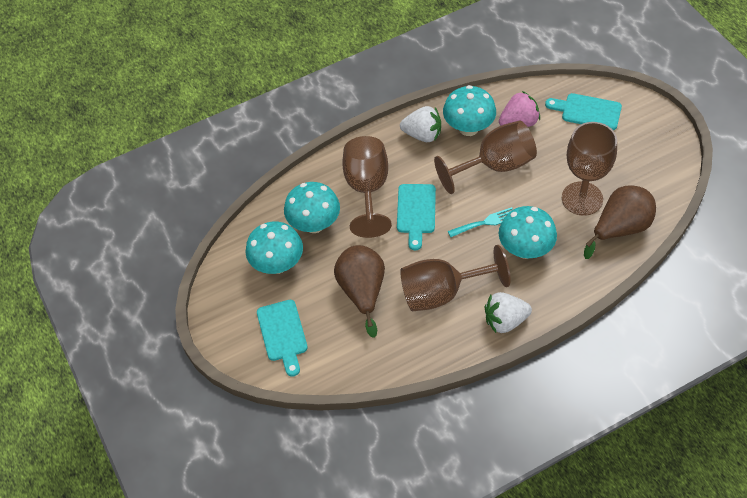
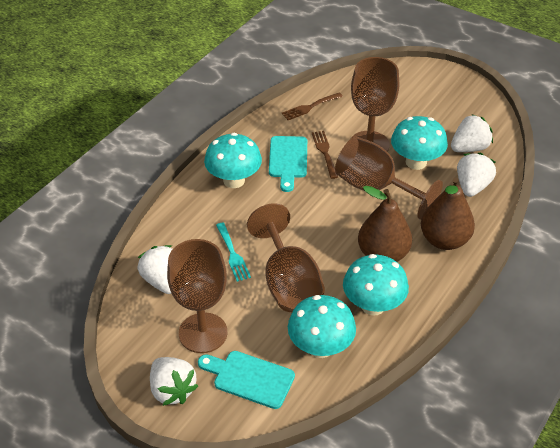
brown fork: 0 -> 2
pink strawberry: 1 -> 0
turquoise cutting board: 3 -> 2
white strawberry: 2 -> 4

